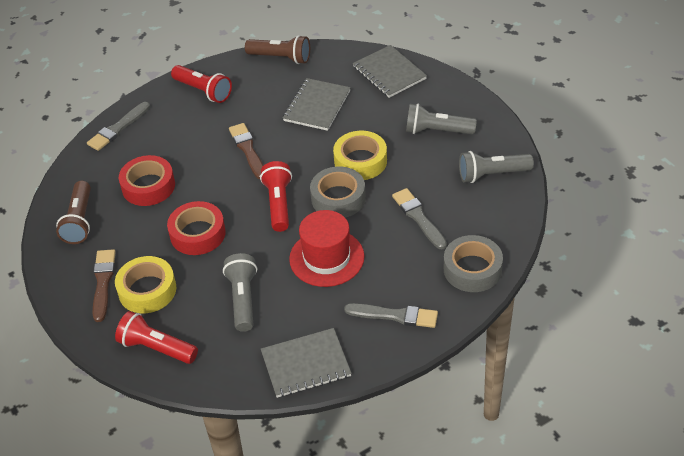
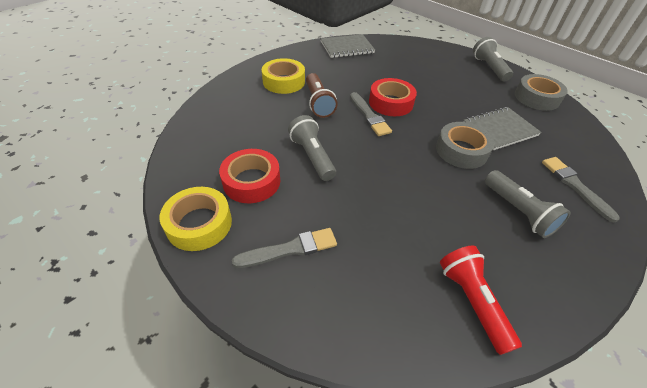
brown brush: 2 -> 0
brown flashlight: 2 -> 1
grey notebook: 3 -> 2
red flashlight: 3 -> 1
red hat: 1 -> 0

